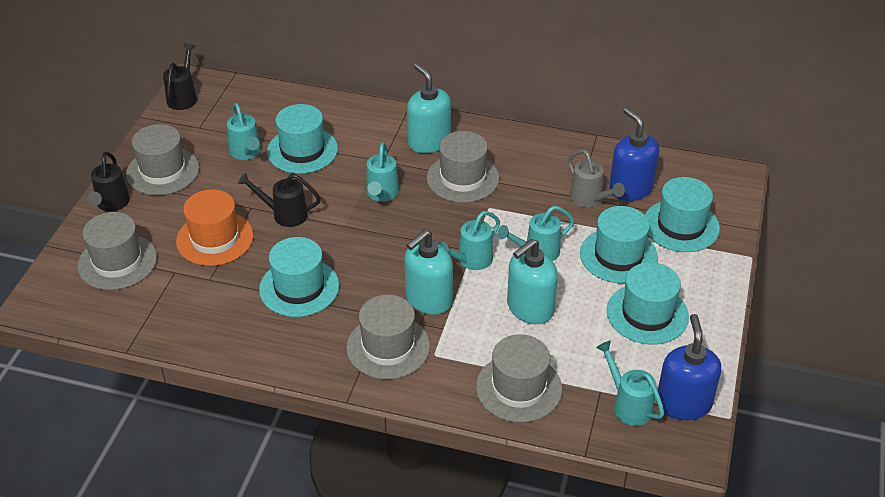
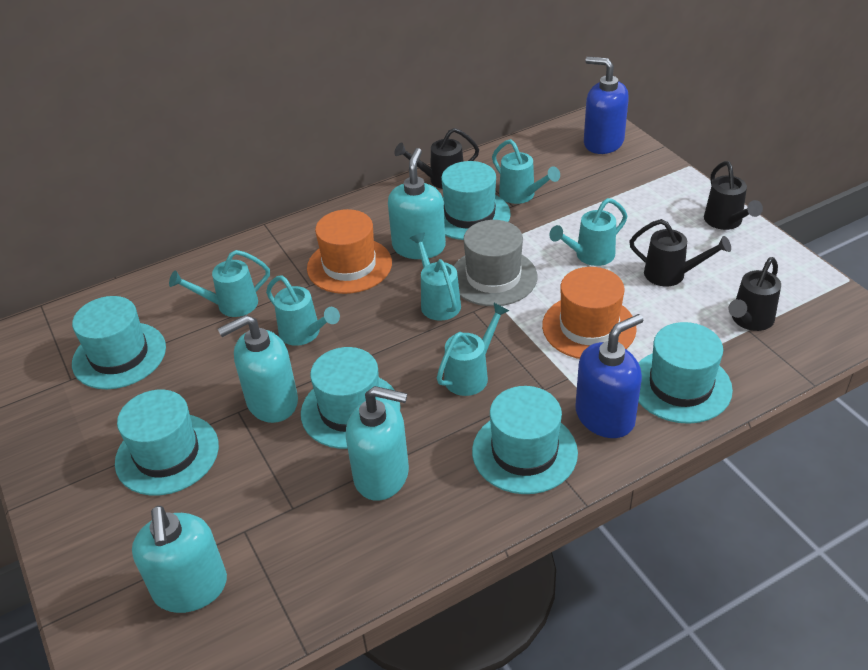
black watering can: 3 -> 4
grey hat: 5 -> 1
grey watering can: 1 -> 0
orange hat: 1 -> 2
turquoise hat: 5 -> 6
turquoise soap dispenser: 3 -> 4
turquoise watering can: 5 -> 6

